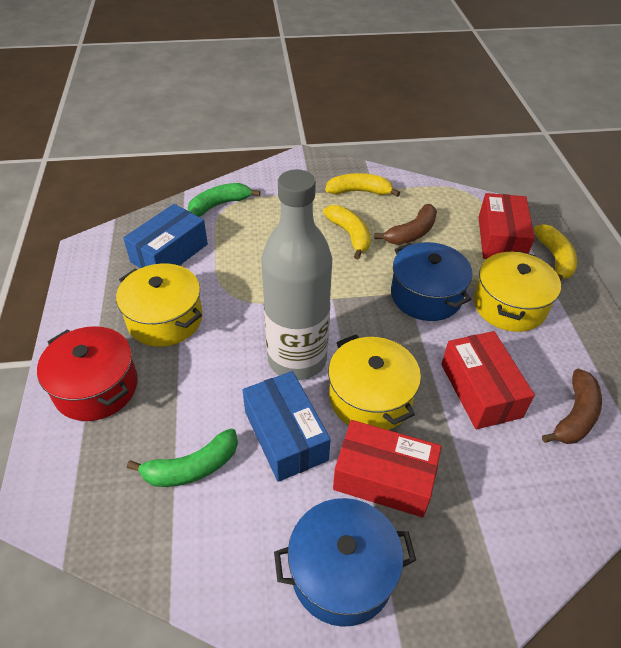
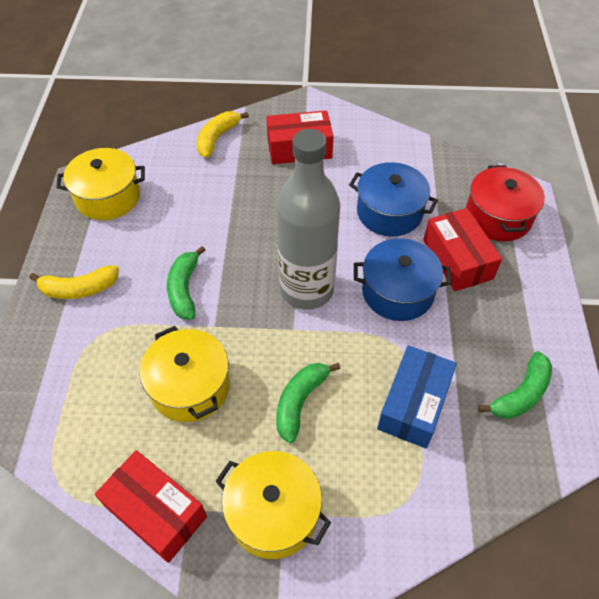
blue box: 2 -> 1
brown banana: 2 -> 0
green banana: 2 -> 3
yellow banana: 3 -> 2

